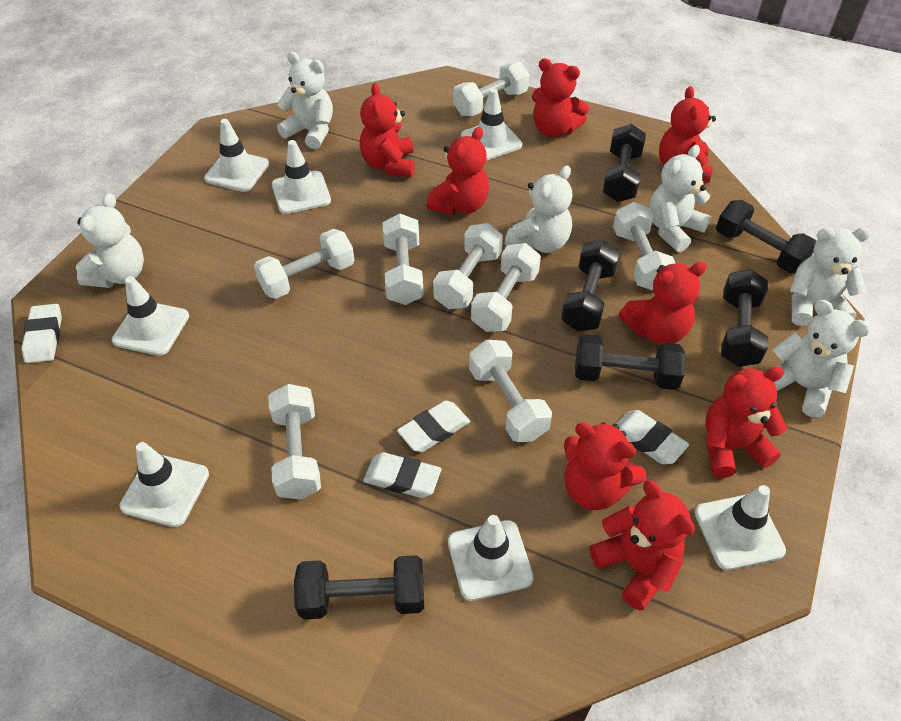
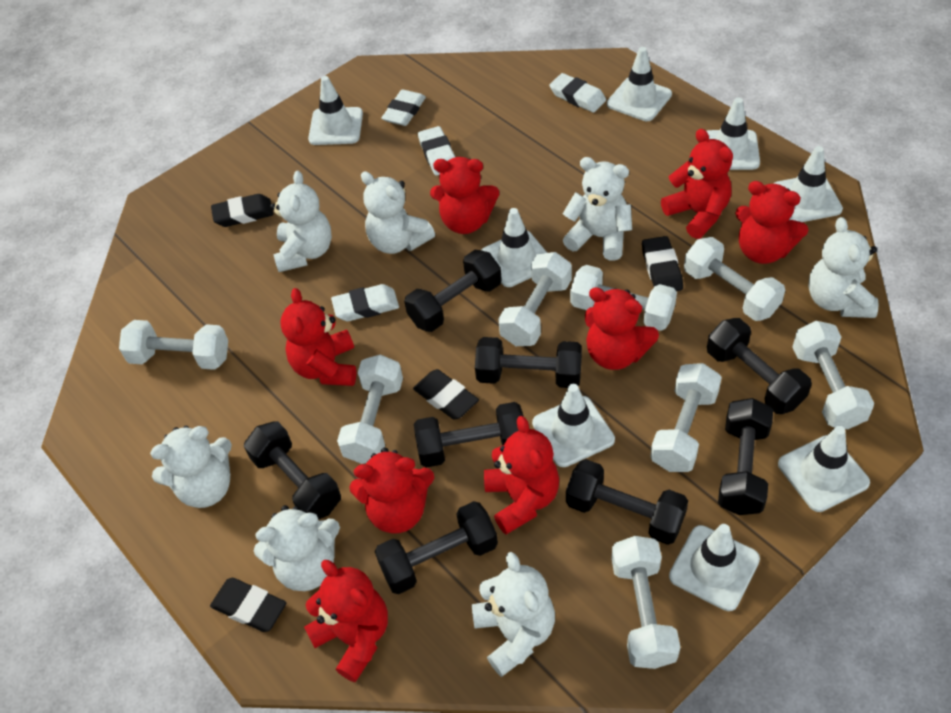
black dumbbell: 6 -> 8
black eraser: 0 -> 4
white teddy bear: 6 -> 7
white traffic cone: 7 -> 8

